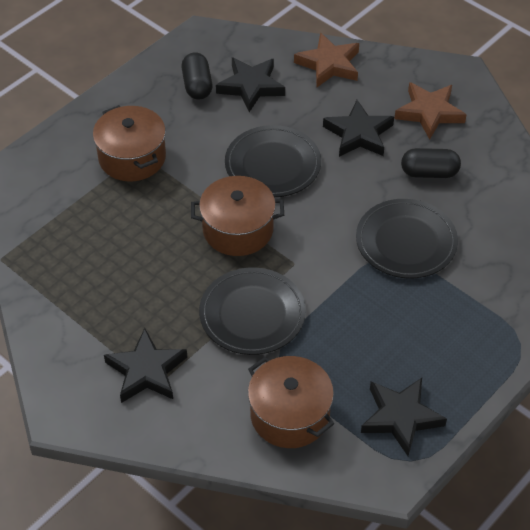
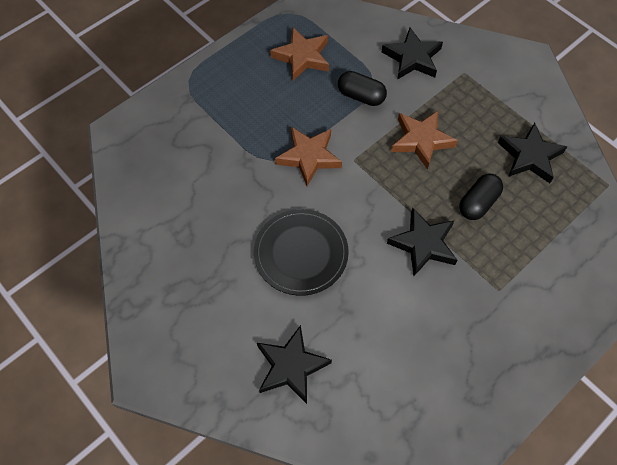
black plate: 3 -> 1
brown pot: 3 -> 0
brown star: 2 -> 3

